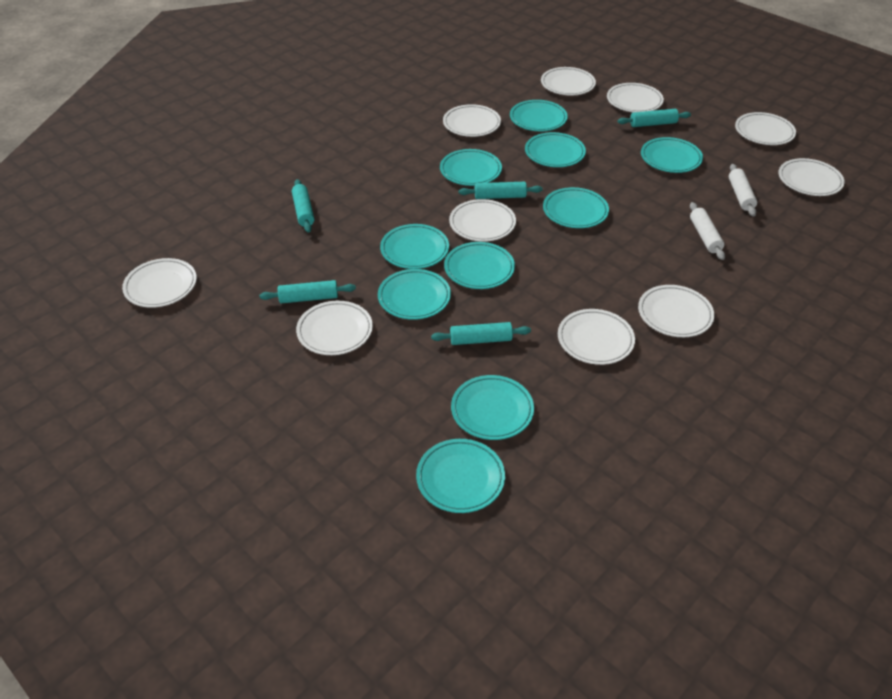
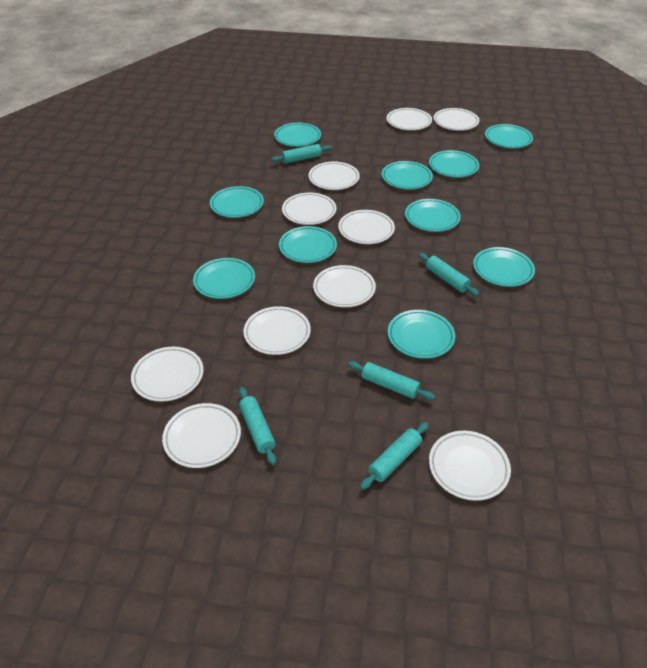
white rolling pin: 2 -> 0

